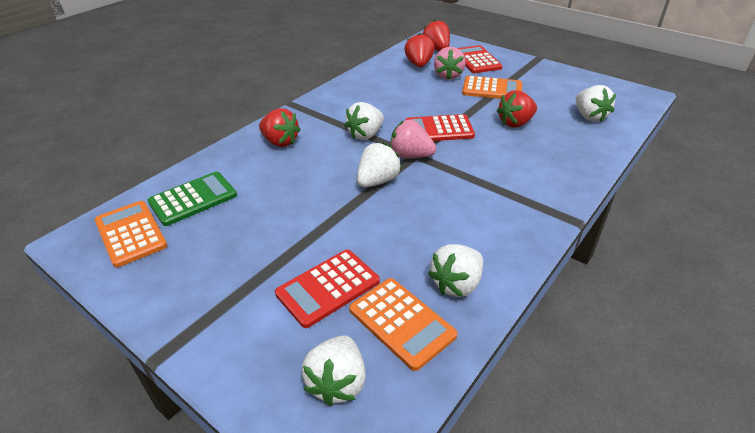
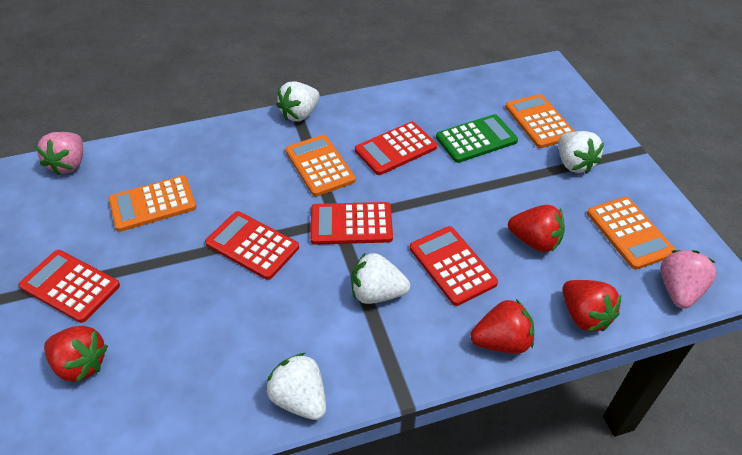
orange calculator: 3 -> 4
red calculator: 3 -> 5
white strawberry: 5 -> 4

